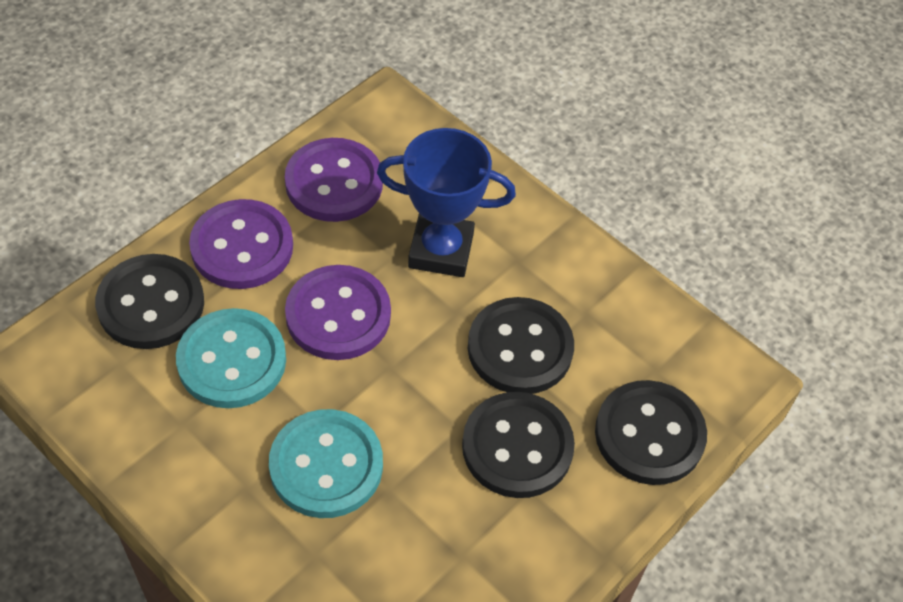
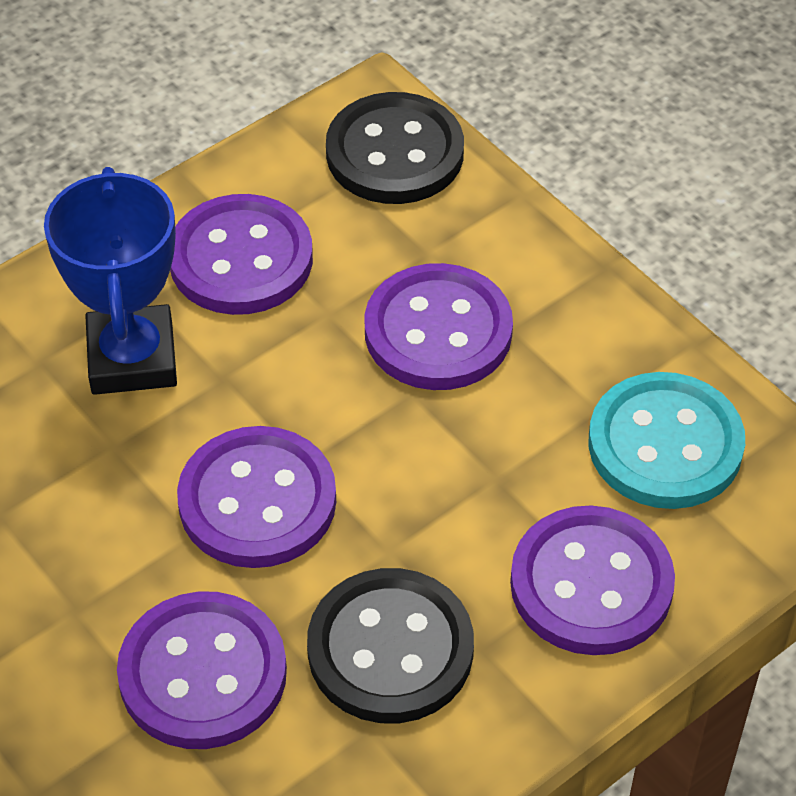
black button: 4 -> 2
purple button: 3 -> 5
turquoise button: 2 -> 1

